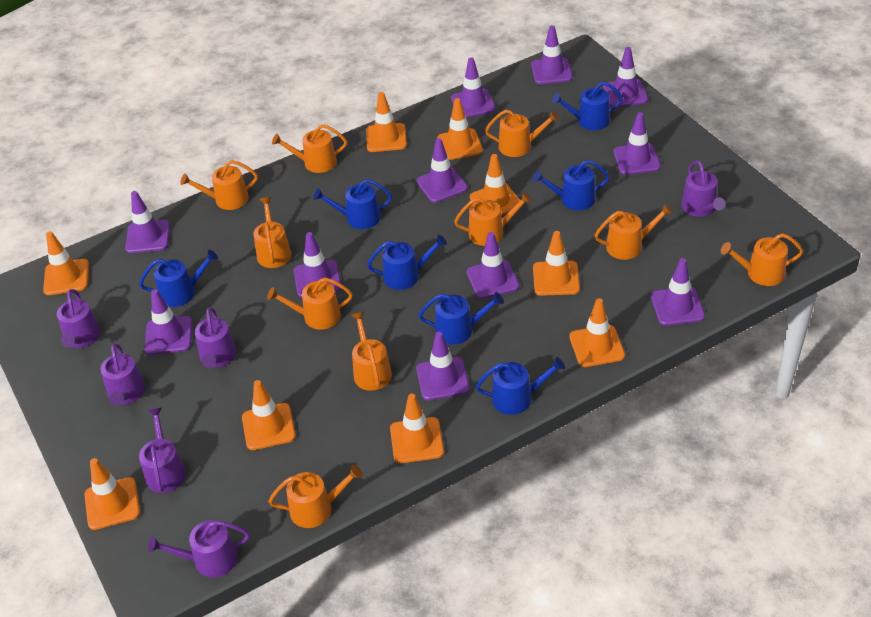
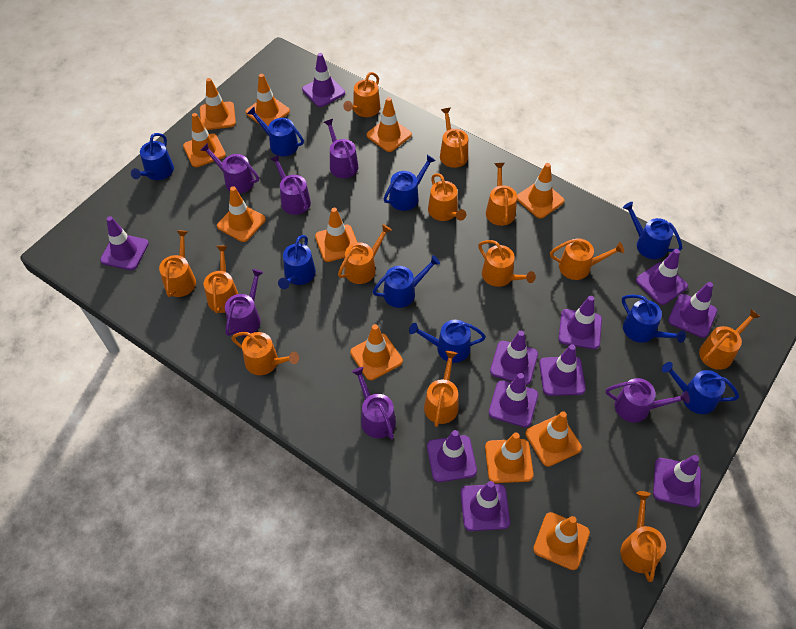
blue watering can: 7 -> 9
orange traffic cone: 9 -> 11
orange watering can: 10 -> 13

